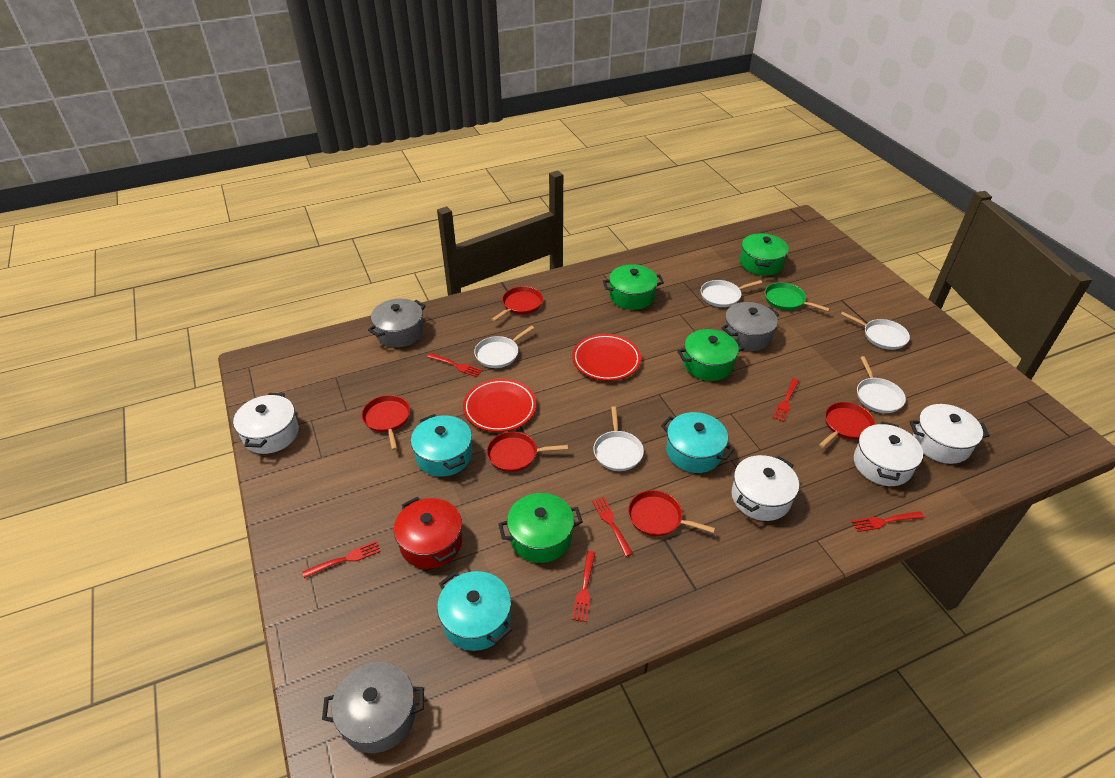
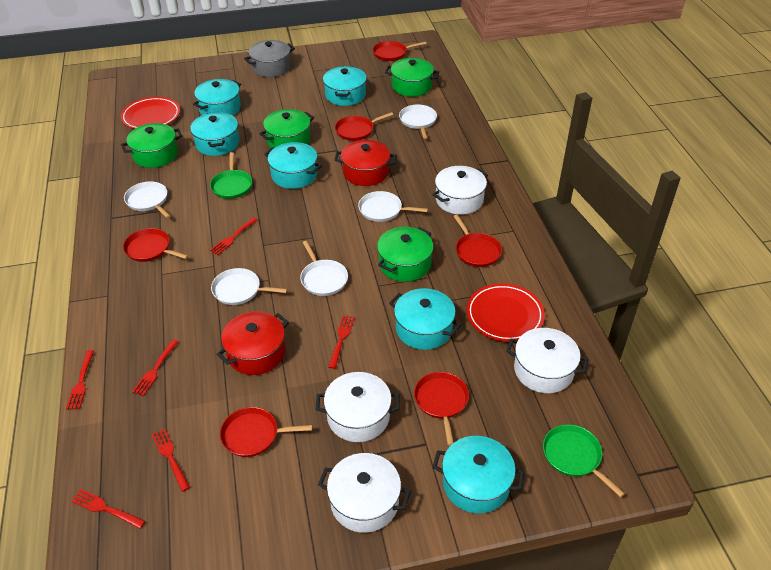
green pan: 1 -> 2
grey pot: 3 -> 1
red pan: 5 -> 6
red pot: 1 -> 2
turquoise pot: 3 -> 6

